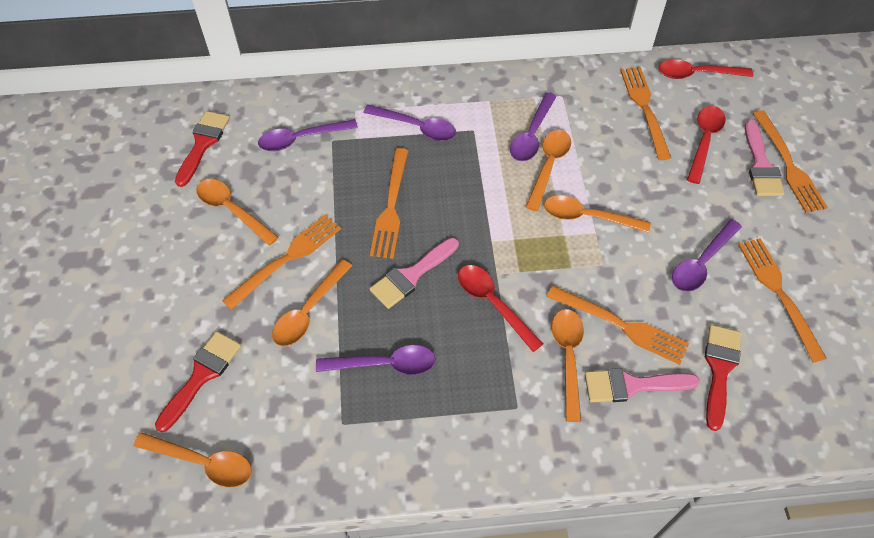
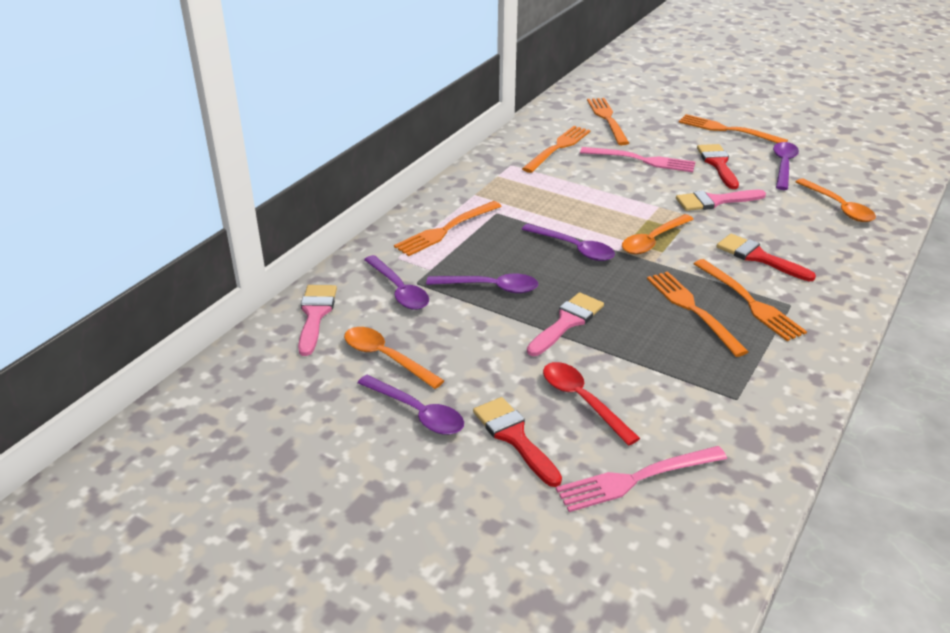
orange spoon: 6 -> 3
pink fork: 0 -> 2
red spoon: 3 -> 1

